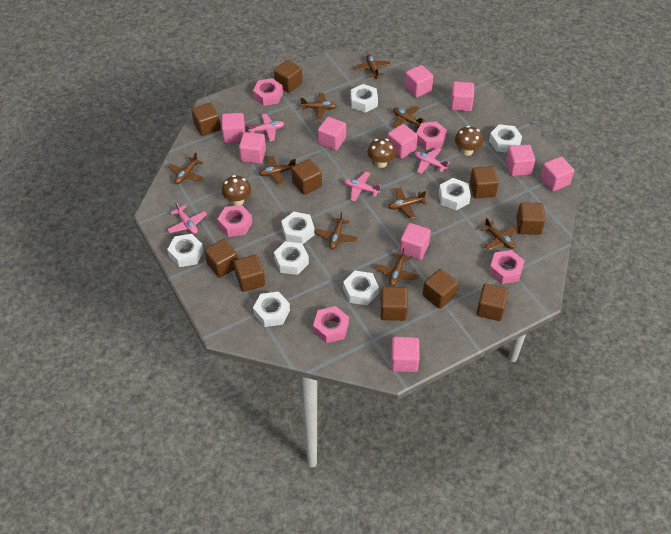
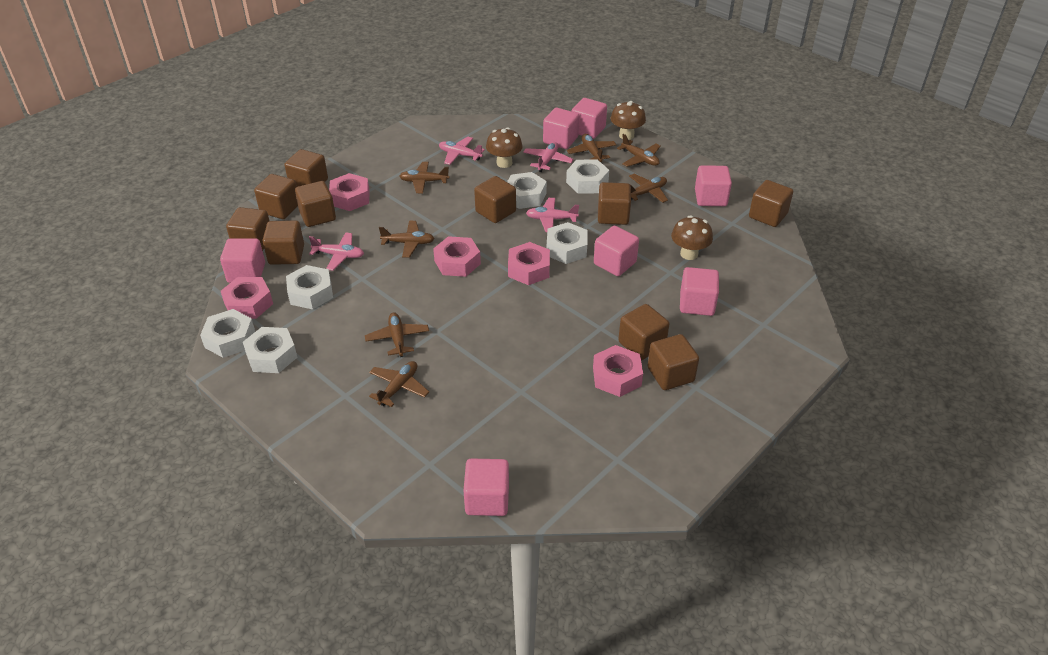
brown plane: 9 -> 7
pink cube: 10 -> 7
white nut: 8 -> 6

